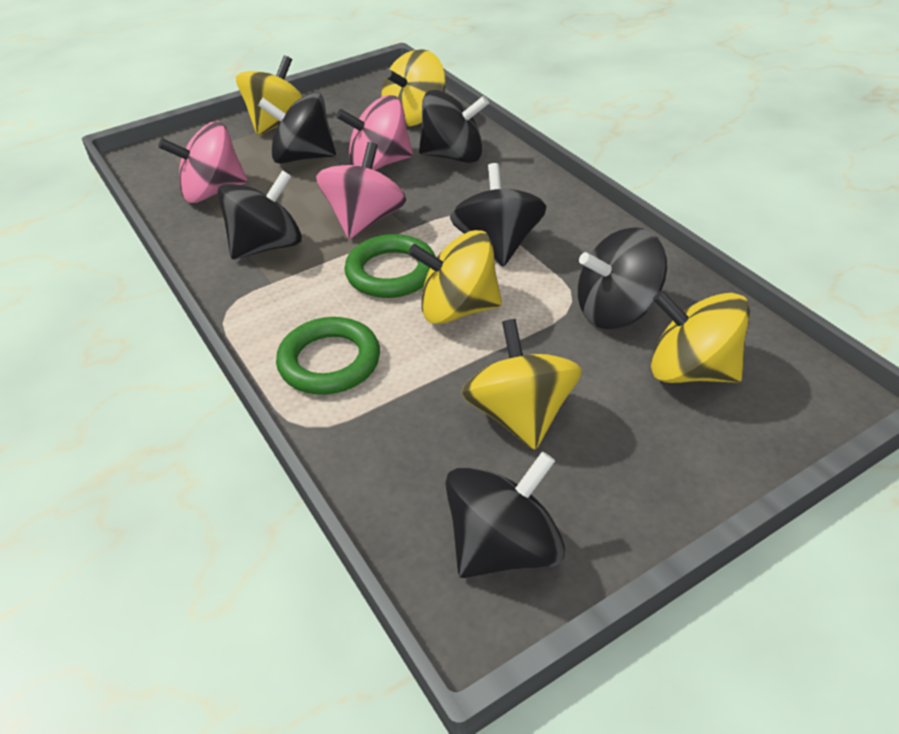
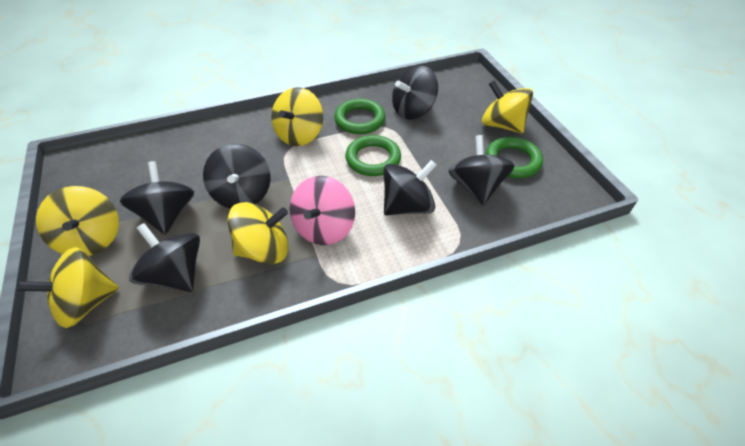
green ring: 2 -> 3
pink spinning top: 3 -> 1

